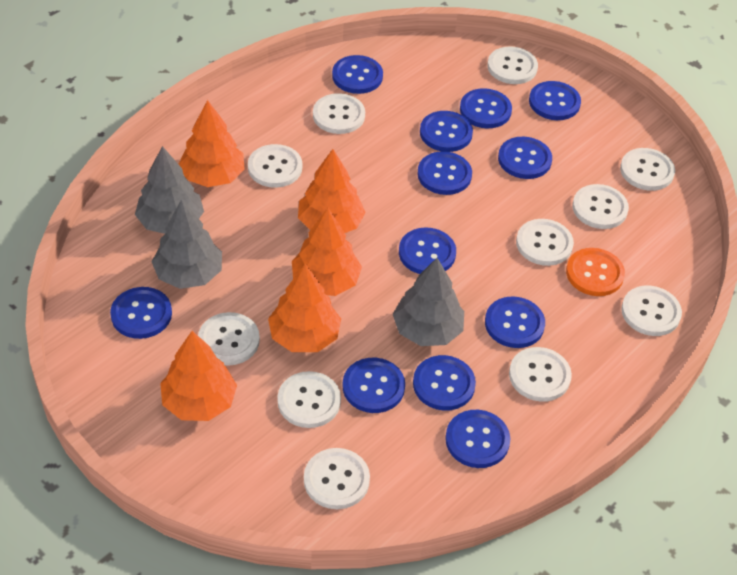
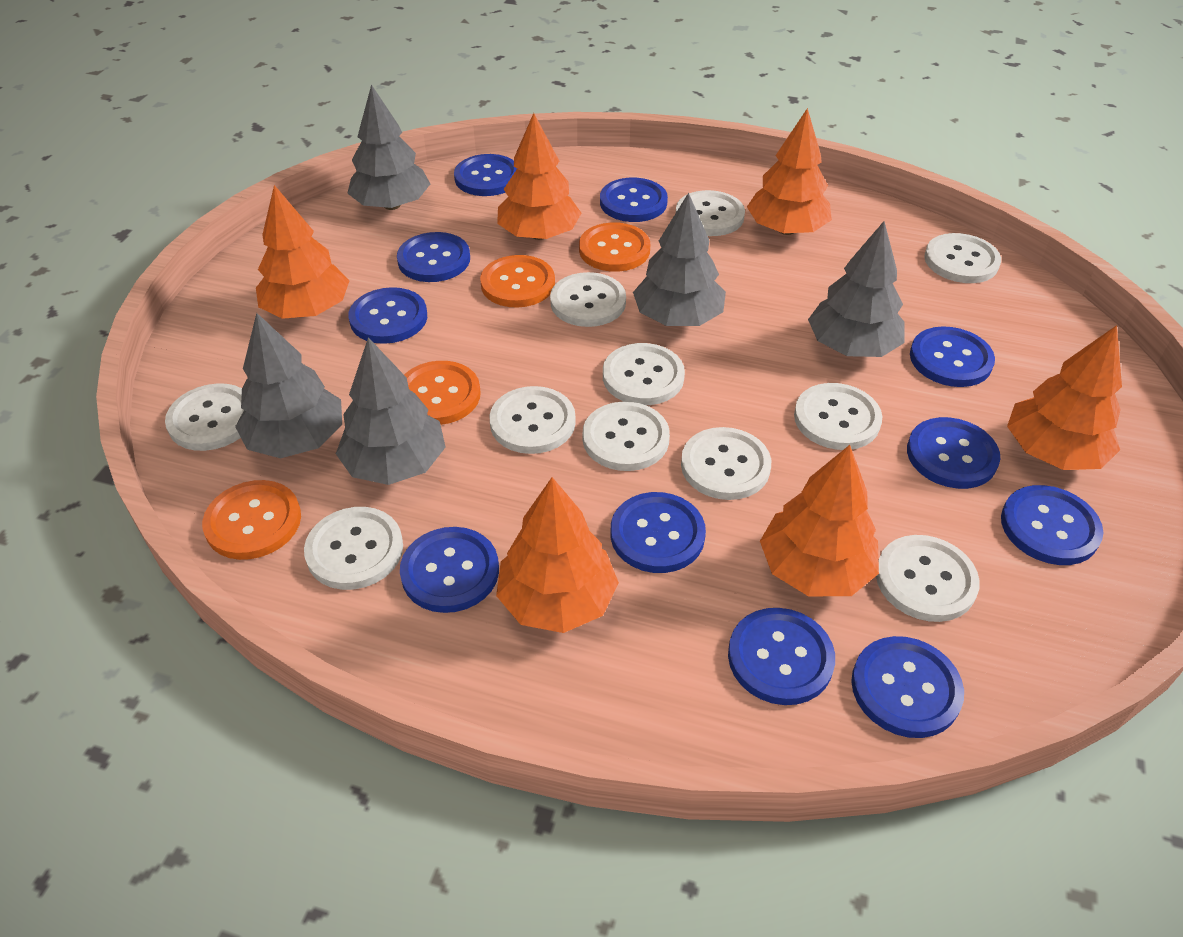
blue button: 12 -> 11
grey tree: 3 -> 5
orange button: 1 -> 4
orange tree: 5 -> 6

